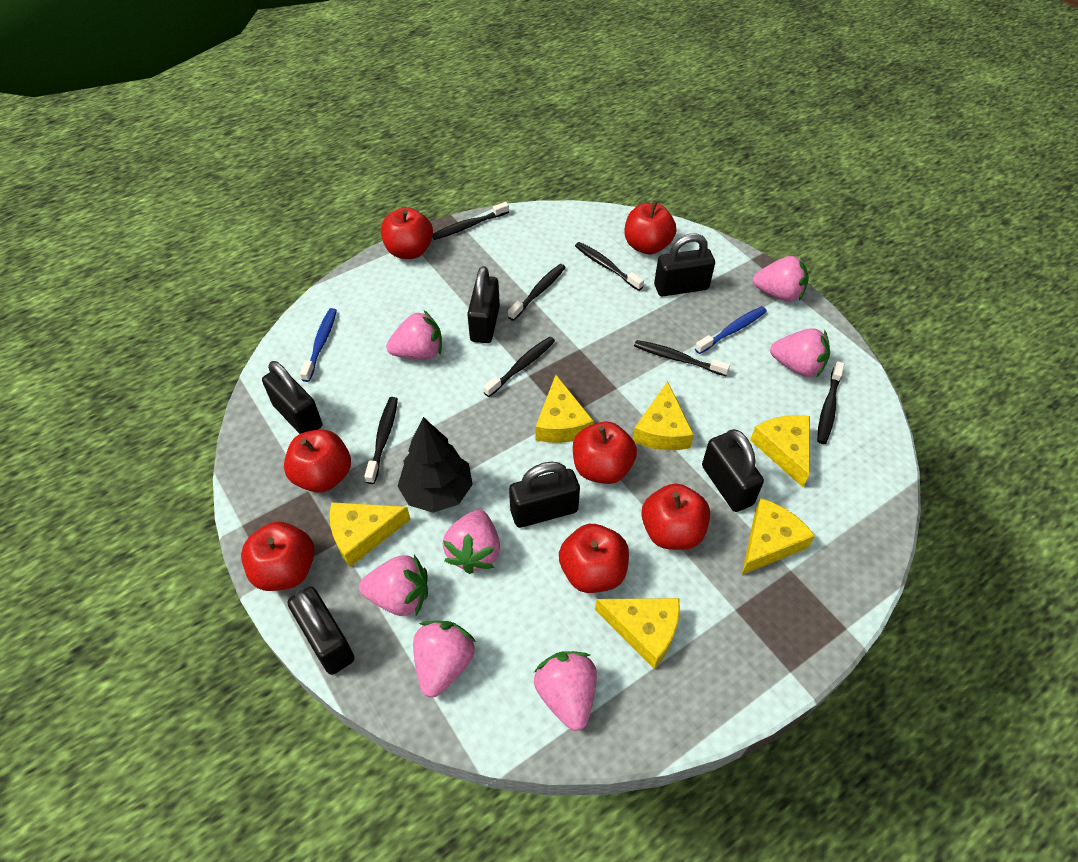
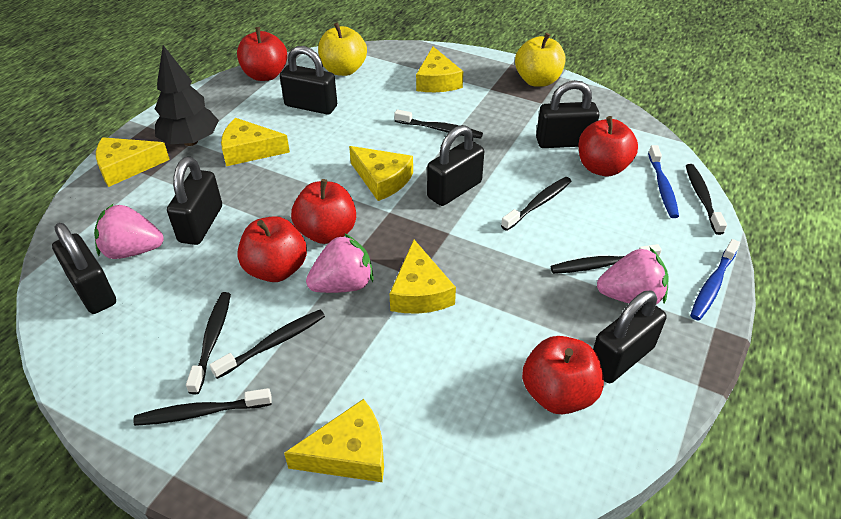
pink strawberry: 7 -> 3
red apple: 7 -> 5
yellow apple: 0 -> 2

